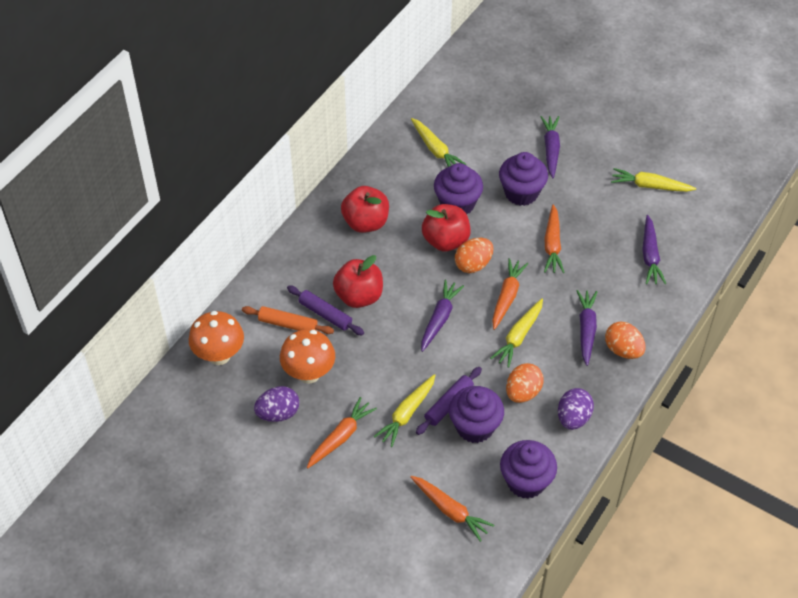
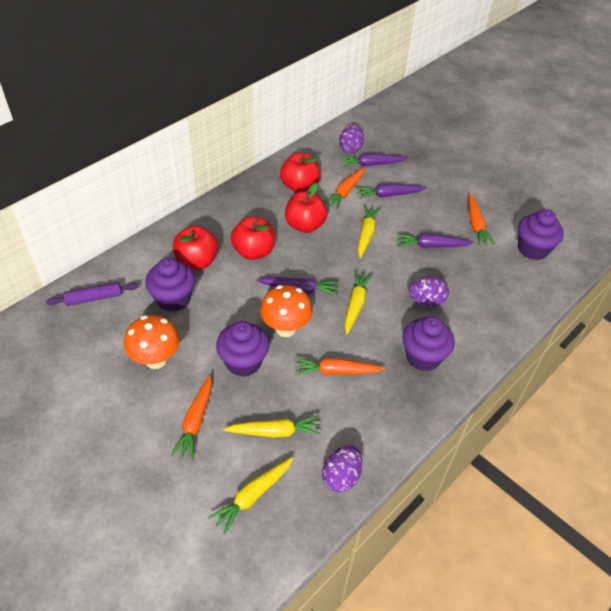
orange egg: 3 -> 0
orange rolling pin: 1 -> 0
purple egg: 2 -> 3
purple rolling pin: 2 -> 1
red apple: 3 -> 4

